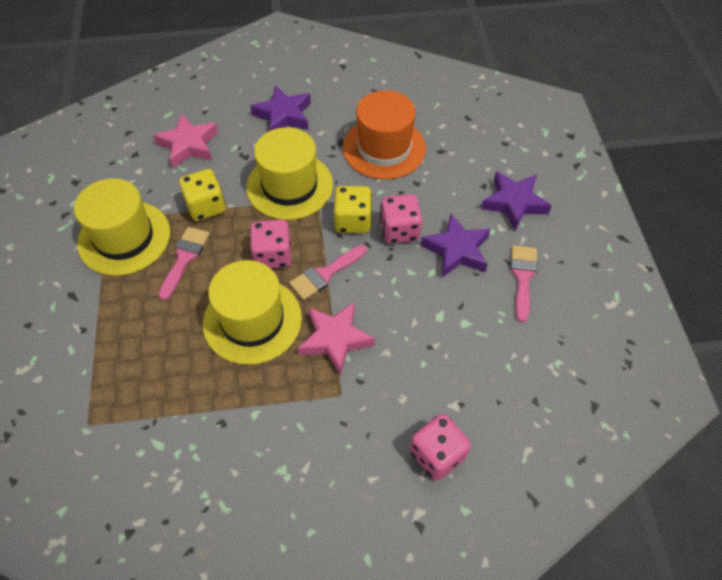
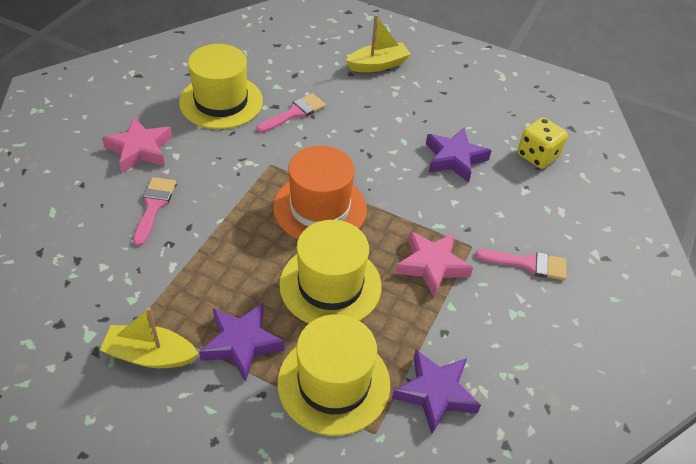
pink dice: 3 -> 0
yellow boat: 0 -> 2
yellow dice: 2 -> 1

